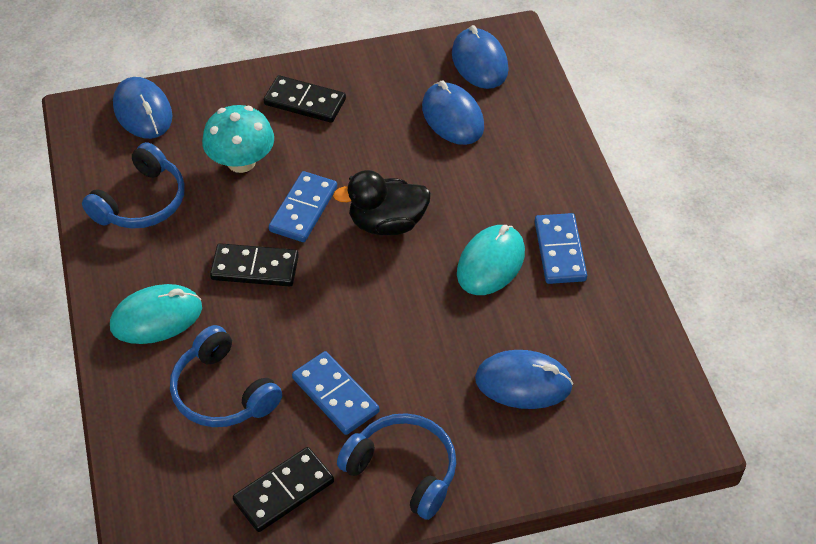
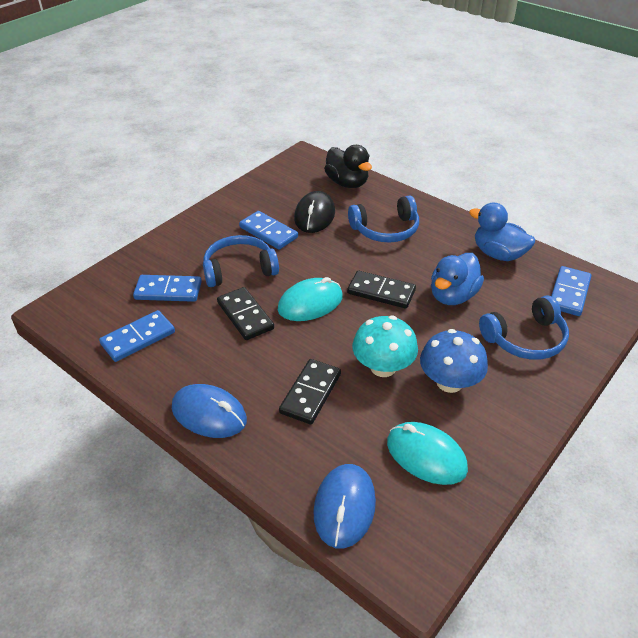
black mouse: 0 -> 1
blue domino: 3 -> 4
blue duck: 0 -> 2
blue mouse: 4 -> 2
blue mushroom: 0 -> 1

